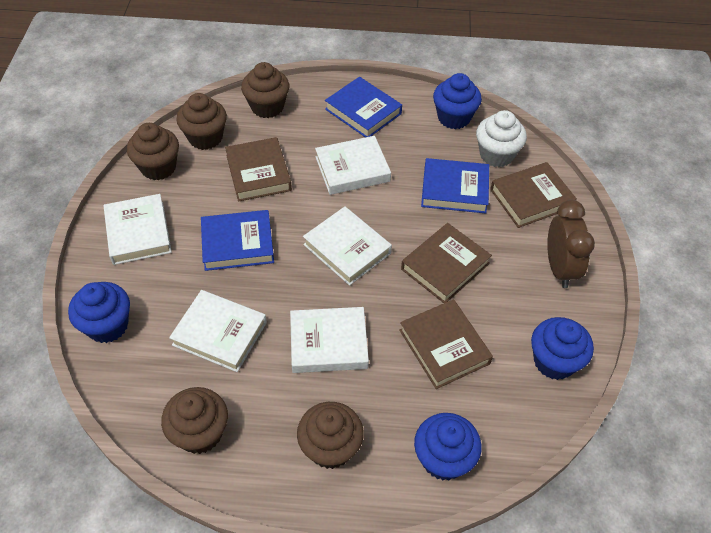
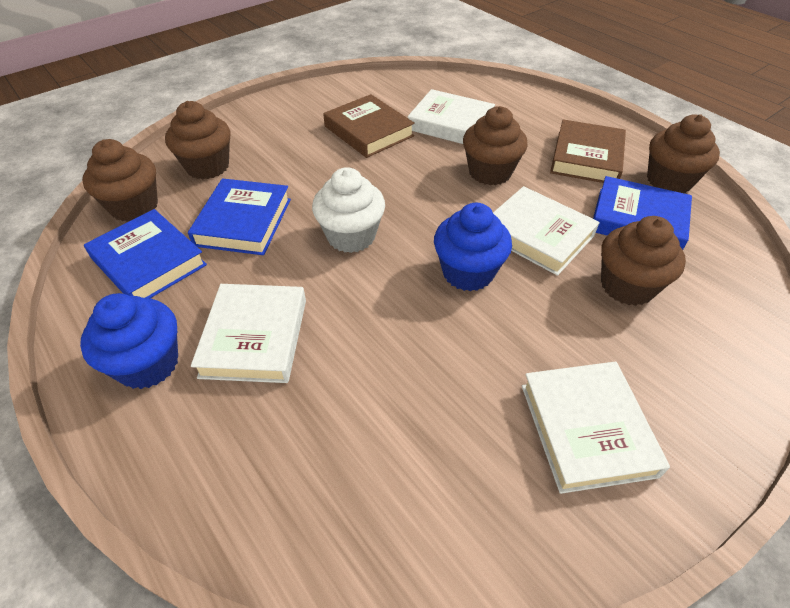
blue cupcake: 4 -> 2
brown book: 4 -> 2
brown clock: 1 -> 0
white book: 5 -> 4

